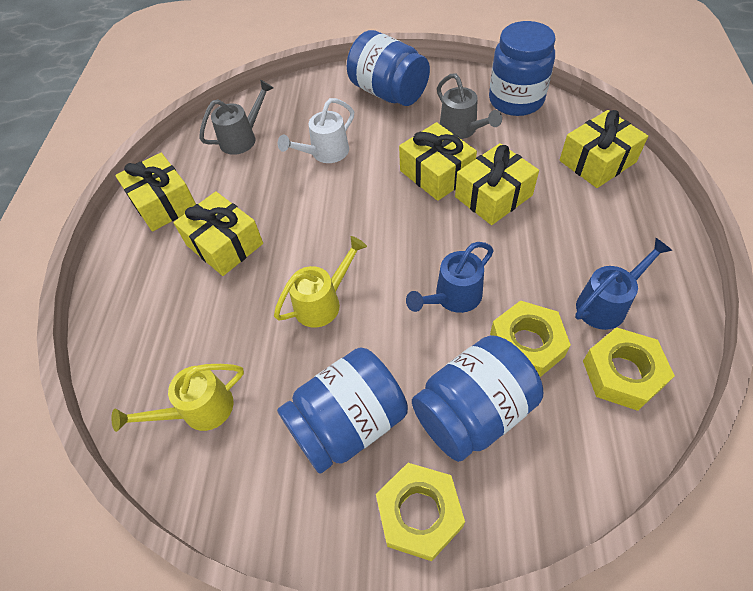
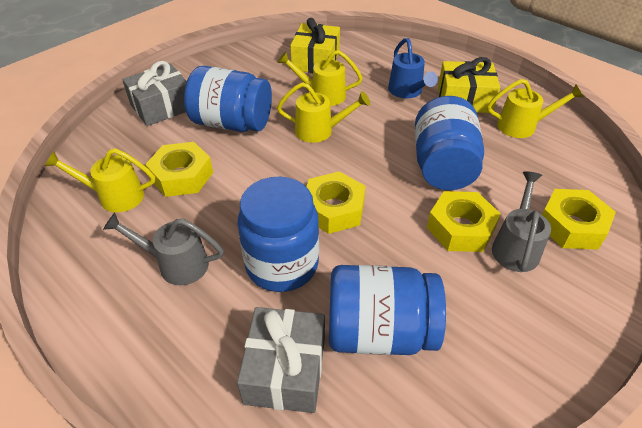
blue watering can: 2 -> 1
grey gift: 0 -> 2
white watering can: 1 -> 0
yellow gift: 5 -> 2
yellow nut: 3 -> 4
yellow watering can: 2 -> 4

